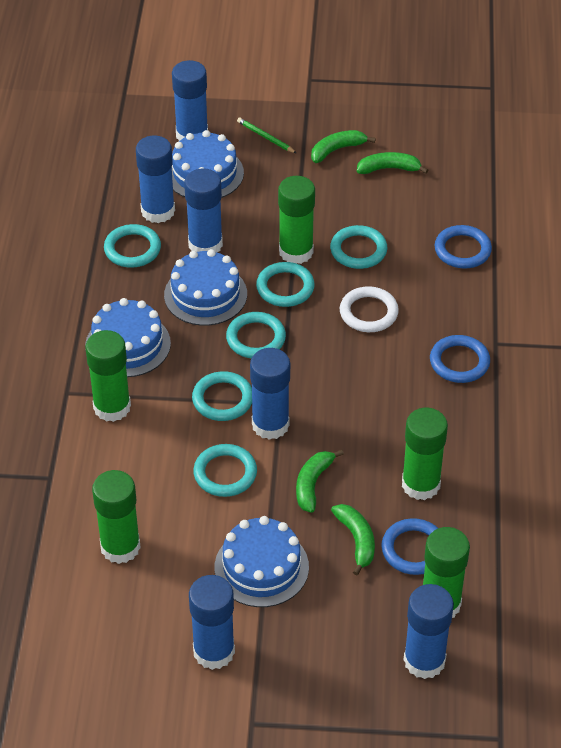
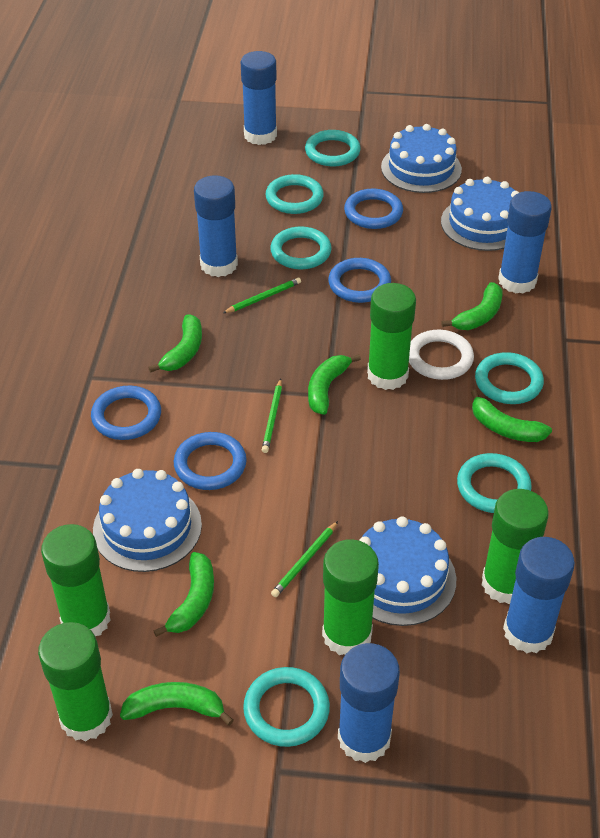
blue glue stick: 6 -> 5
blue ring: 3 -> 4
green banana: 4 -> 6
green pencil: 1 -> 3

